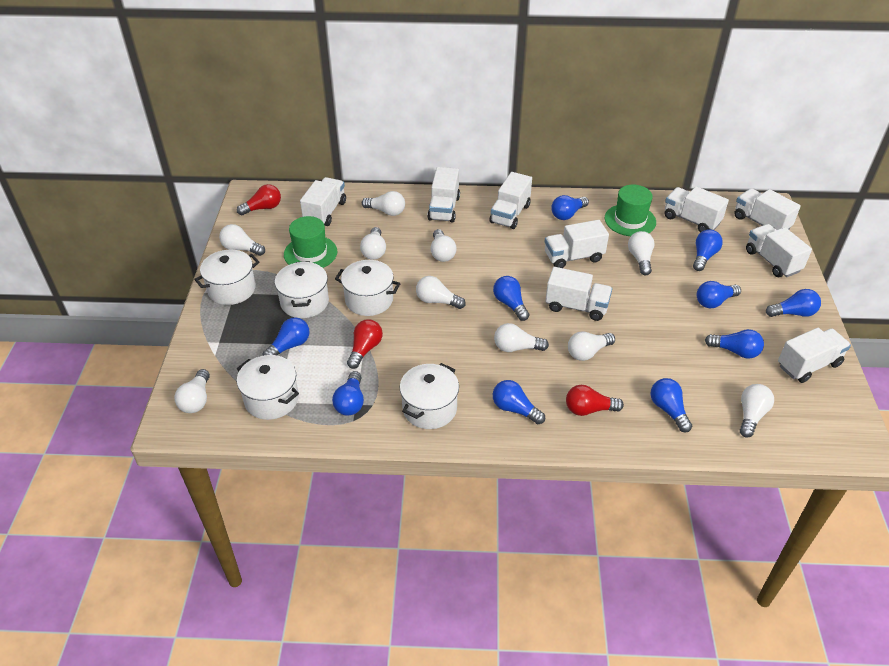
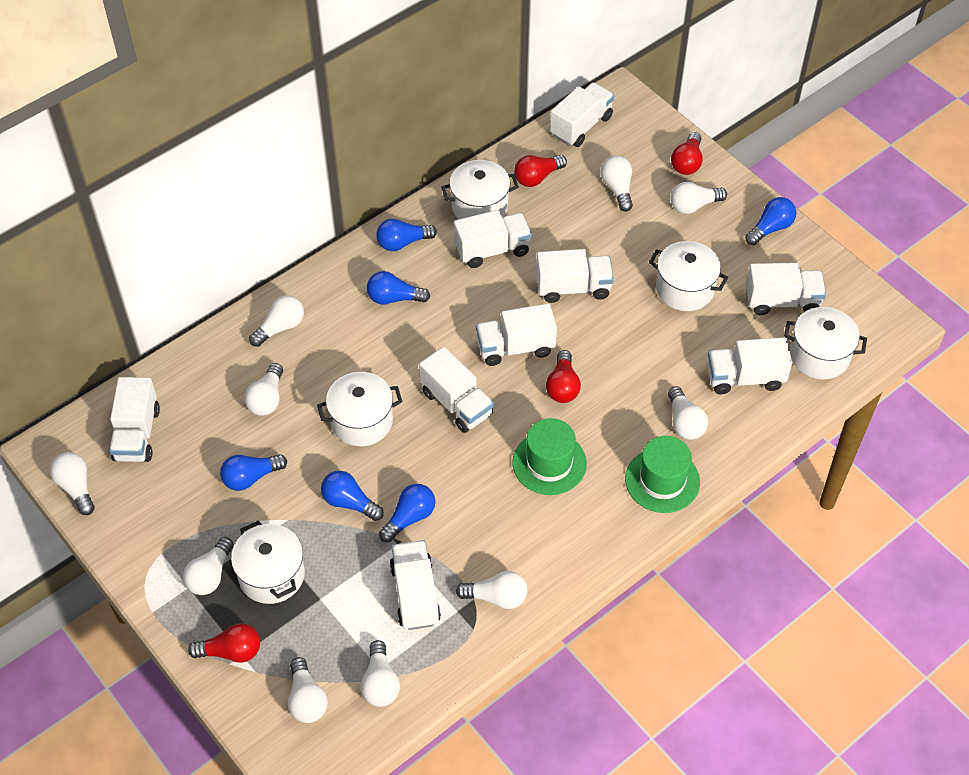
blue light bulb: 10 -> 6
red light bulb: 3 -> 4

